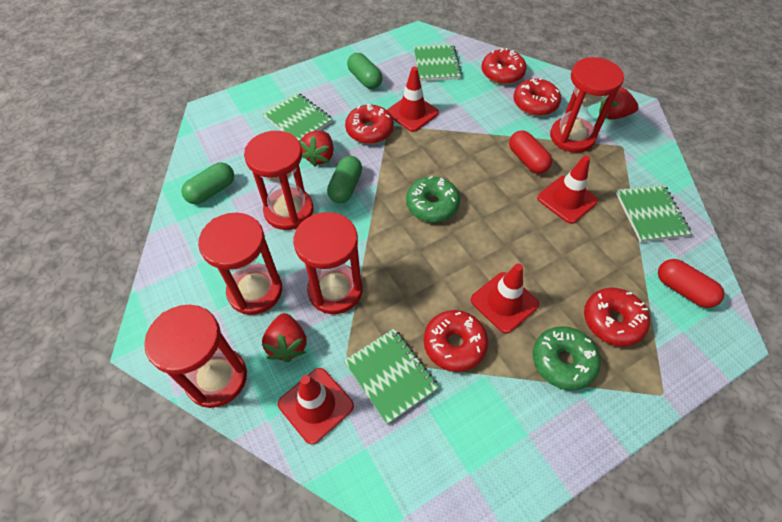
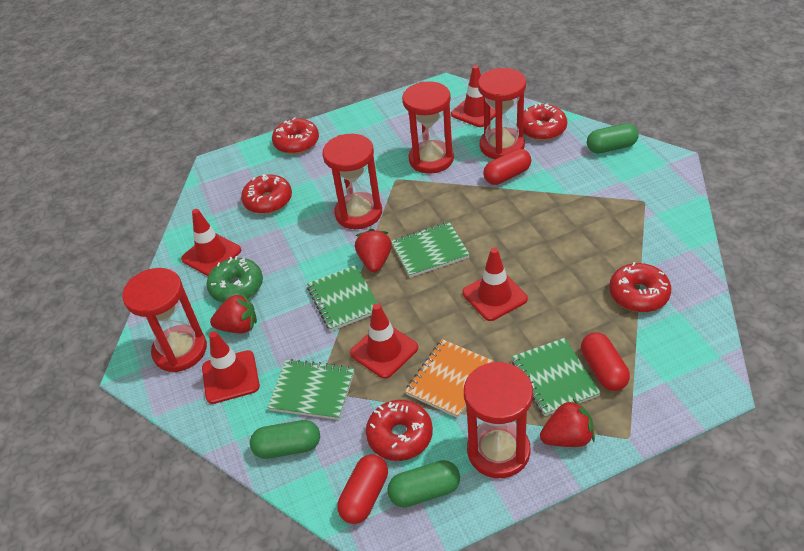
green donut: 2 -> 1
orange notebook: 0 -> 1
red capsule: 2 -> 3
red traffic cone: 4 -> 5

